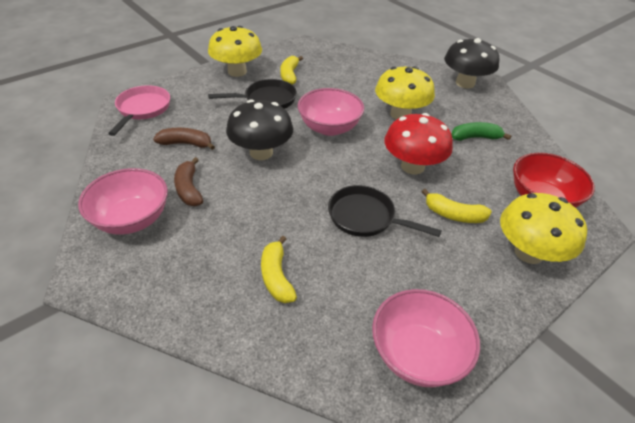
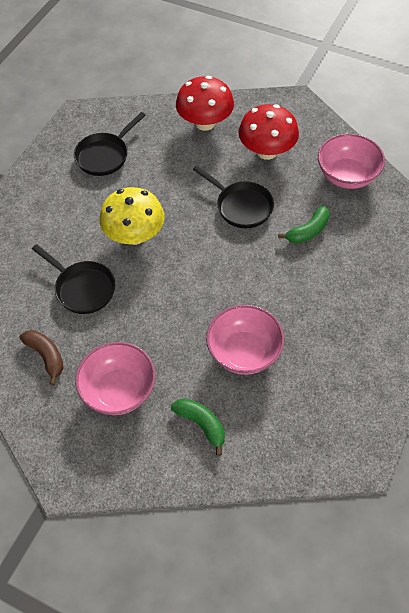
black mushroom: 2 -> 0
black pan: 2 -> 3
brown banana: 2 -> 1
green banana: 1 -> 2
pink pan: 1 -> 0
red bowl: 1 -> 0
red mushroom: 1 -> 2
yellow banana: 3 -> 0
yellow mushroom: 3 -> 1

